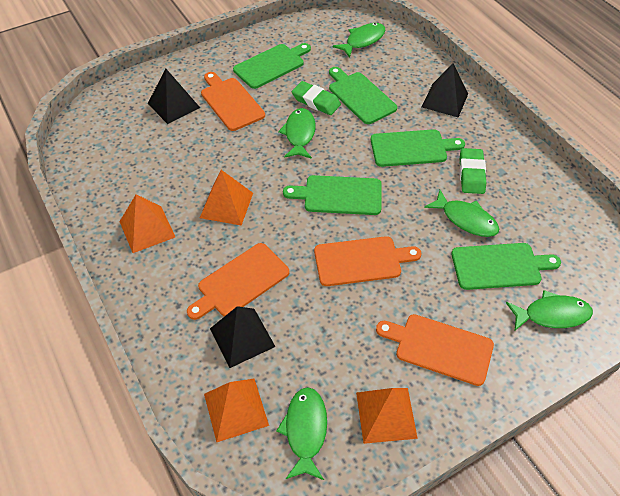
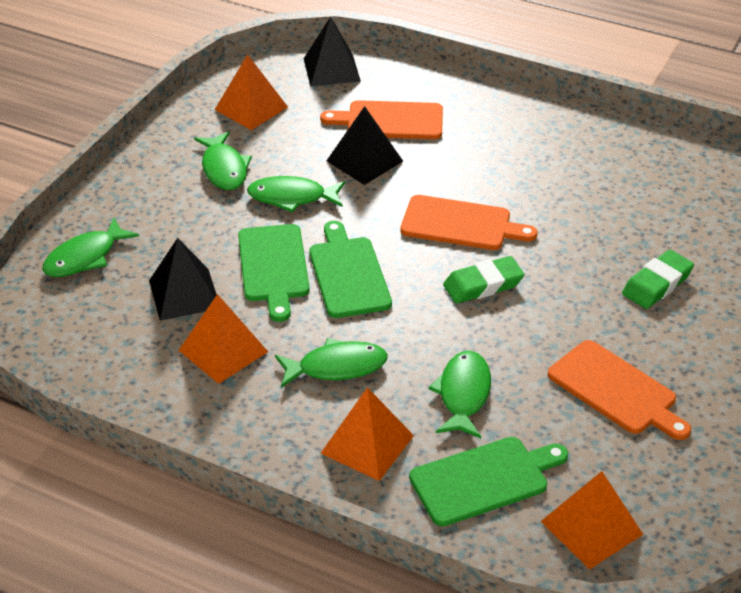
green cutting board: 5 -> 3
orange cutting board: 4 -> 3

